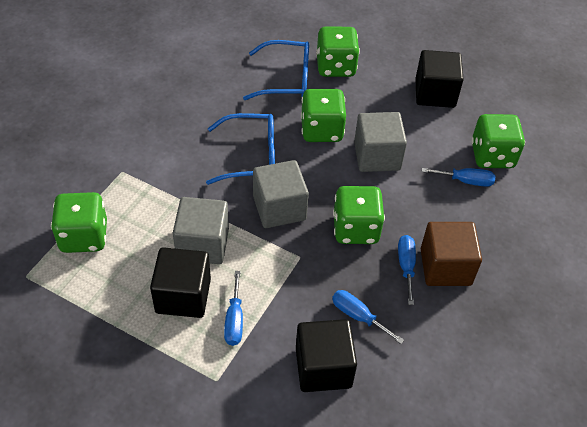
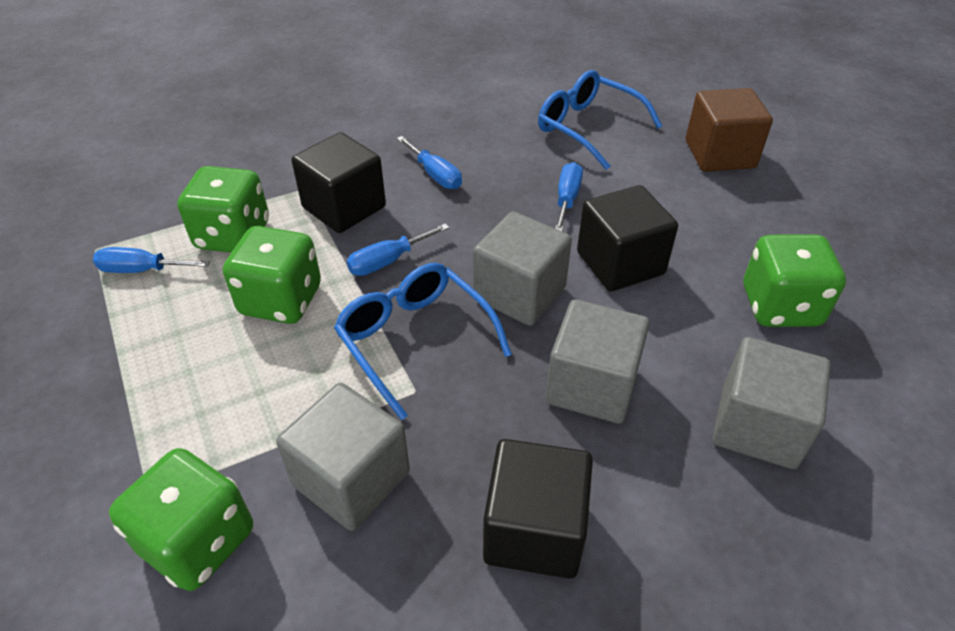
green dice: 5 -> 4
grey cube: 3 -> 4

